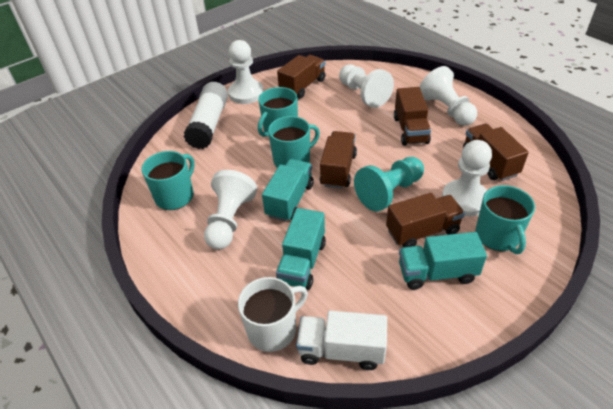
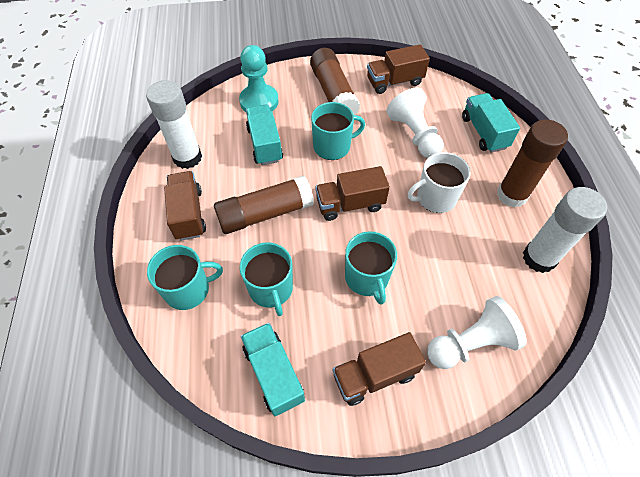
brown glue stick: 0 -> 3
brown truck: 5 -> 4
white glue stick: 1 -> 2
white pawn: 5 -> 2
white truck: 1 -> 0

